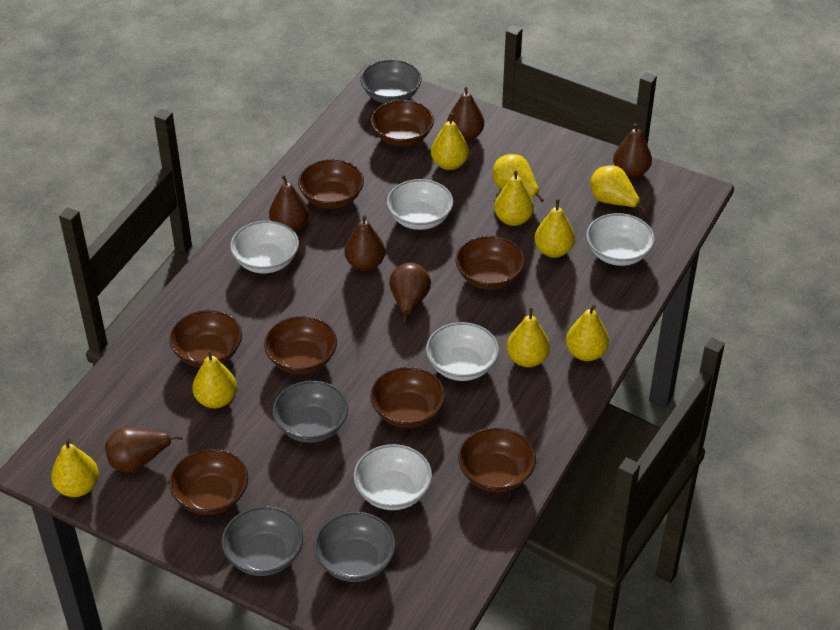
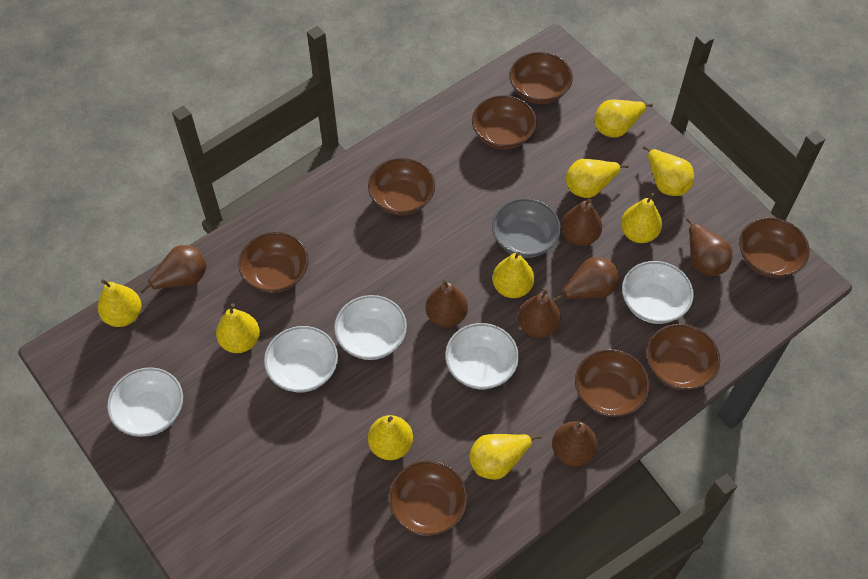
brown pear: 6 -> 7
grey bowl: 4 -> 1

